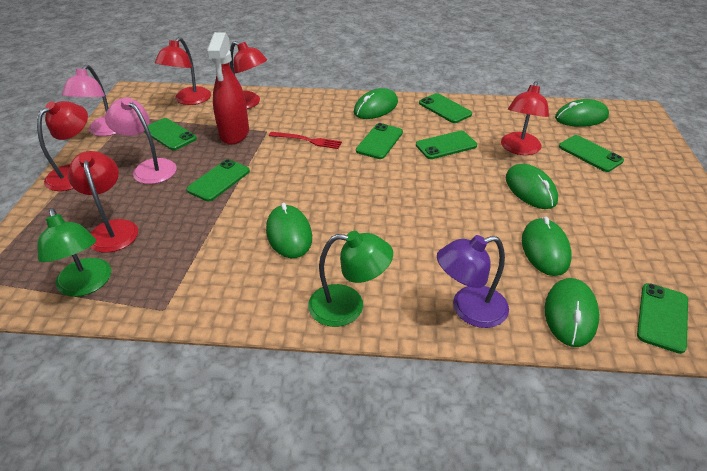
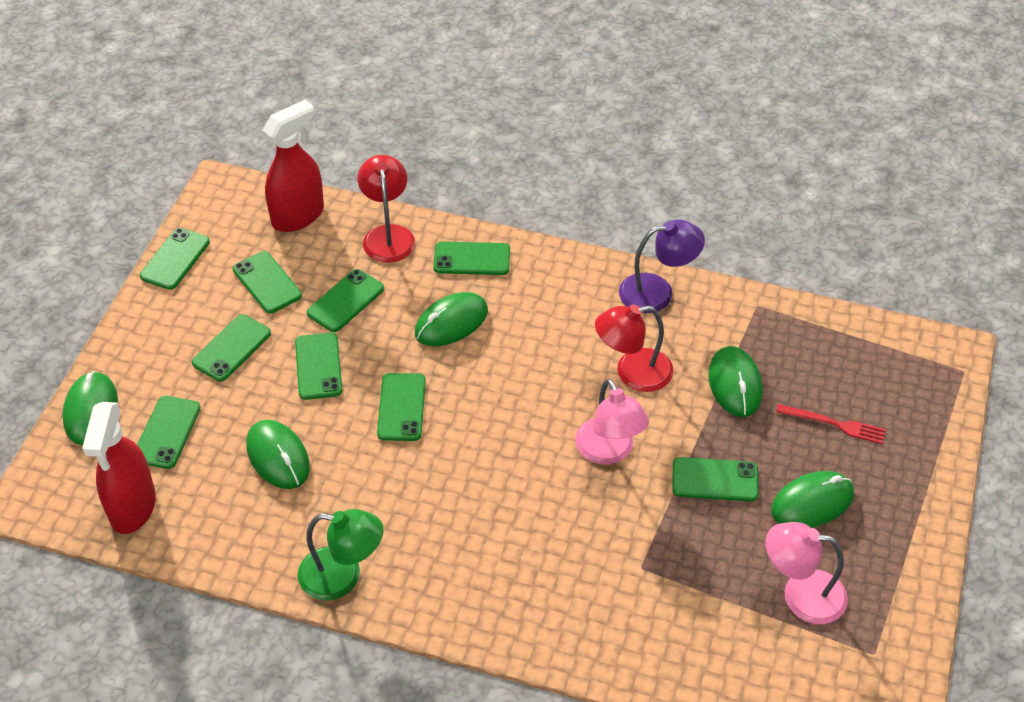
green lamp: 2 -> 1
green mouse: 6 -> 5
green phone: 7 -> 9
red lamp: 5 -> 2
red spray bottle: 1 -> 2

